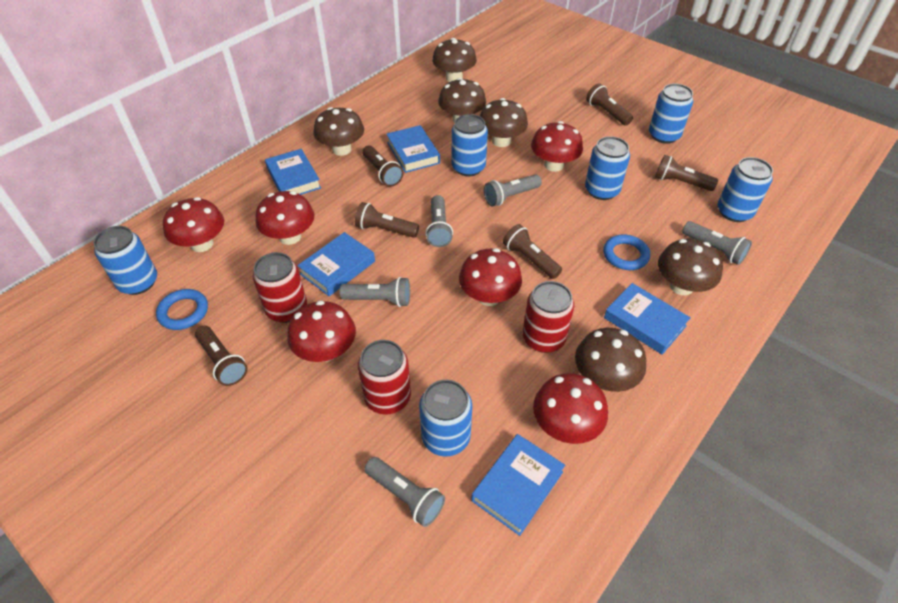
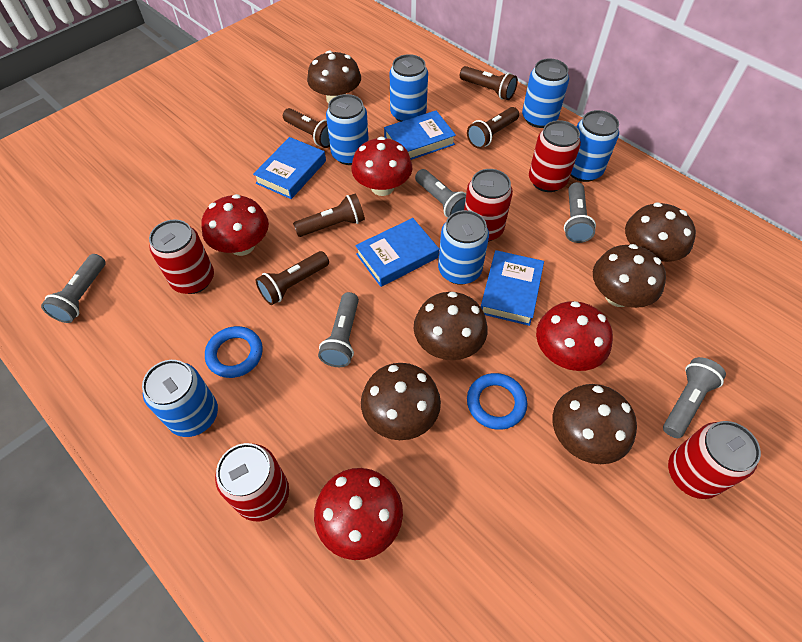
blue book: 5 -> 4
brown flashlight: 6 -> 5
red can: 3 -> 5
red mushroom: 6 -> 4

